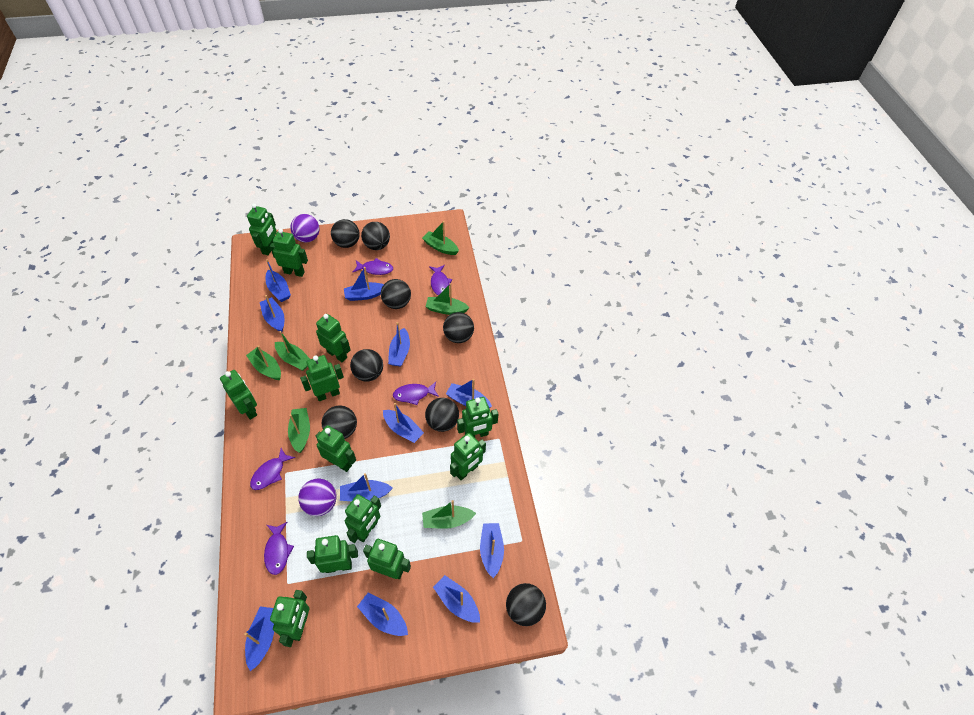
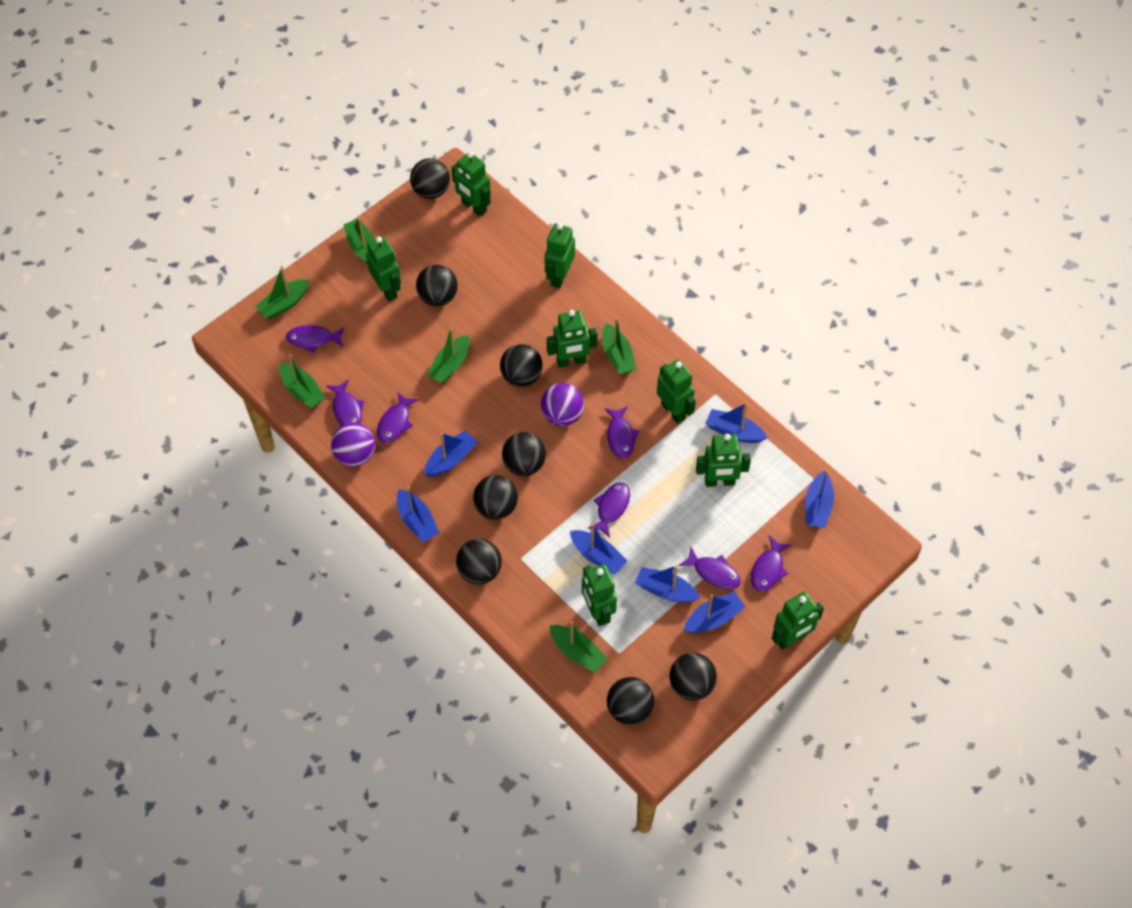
blue boat: 11 -> 7
green robot: 12 -> 8
purple fish: 5 -> 7

